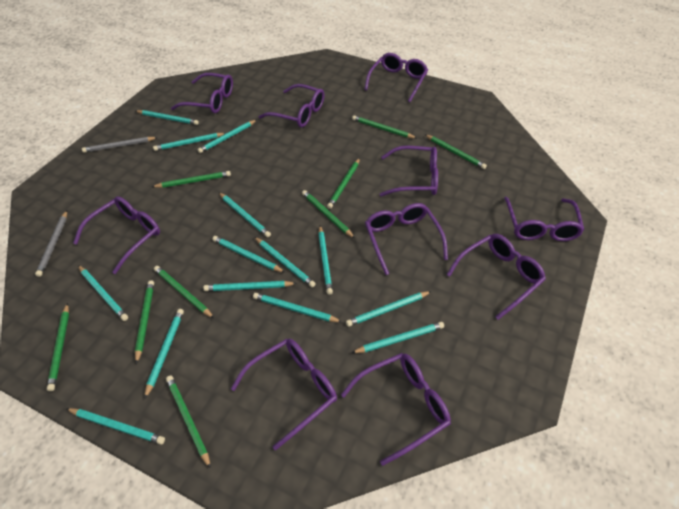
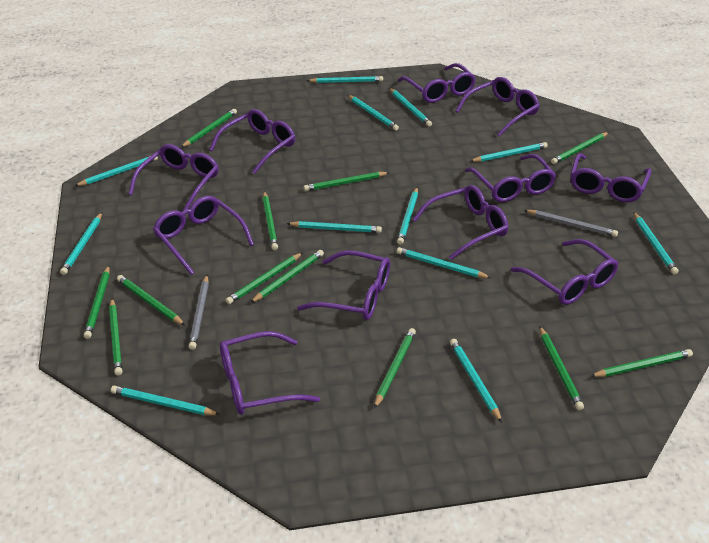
green pencil: 9 -> 12
purple glasses: 10 -> 11
turquoise pencil: 14 -> 12

